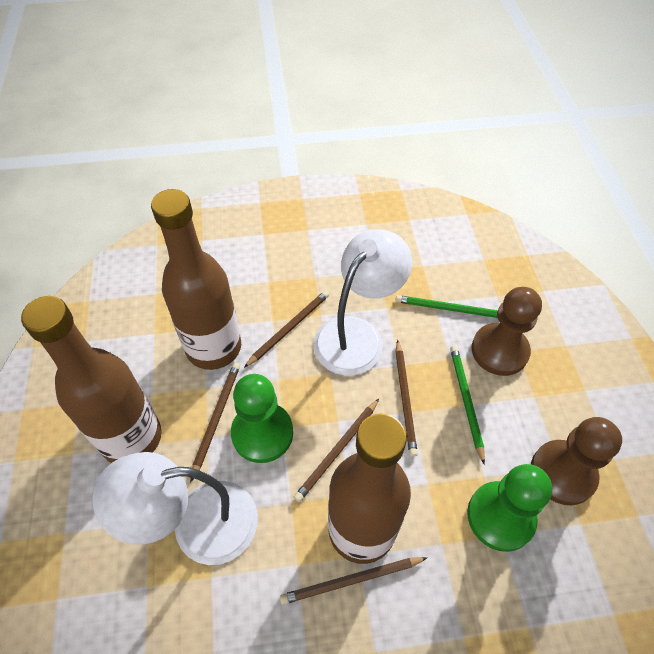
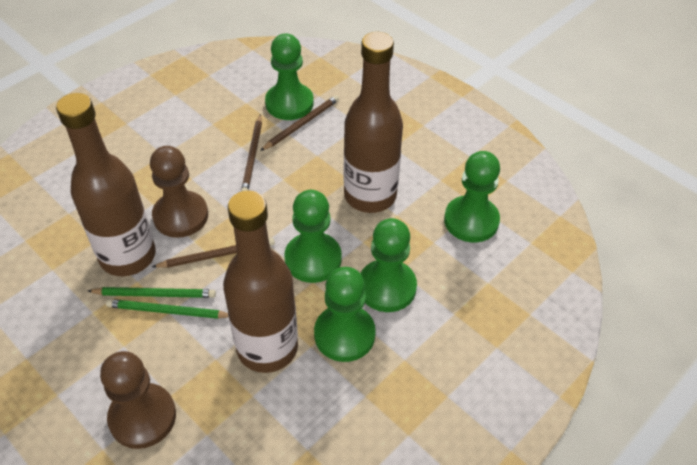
brown pencil: 5 -> 3
green pawn: 2 -> 5
white lamp: 2 -> 0

